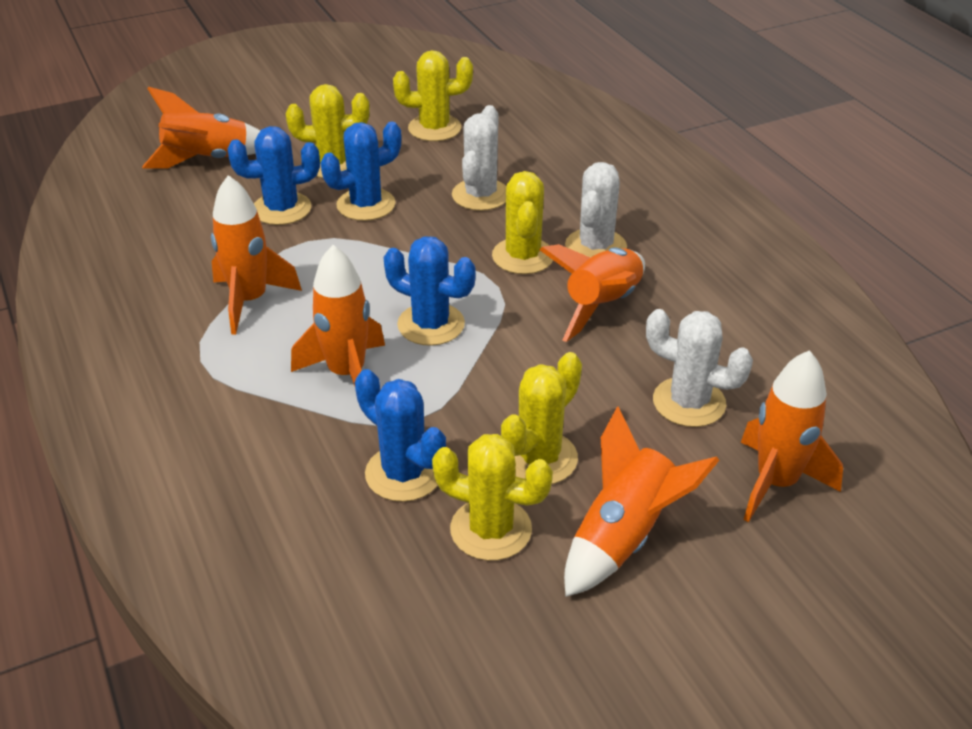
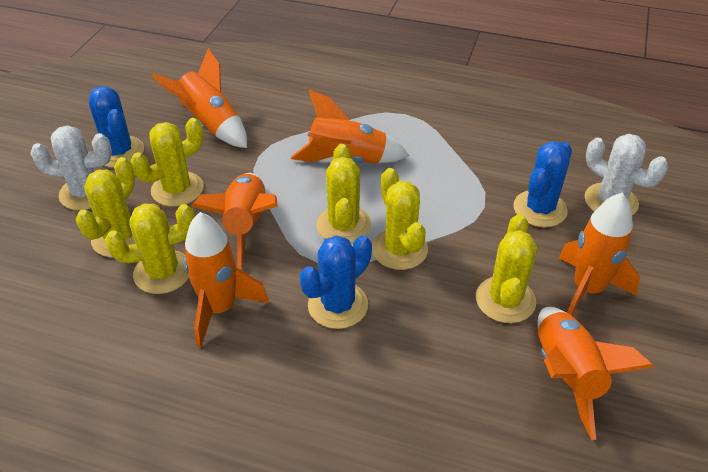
blue cactus: 4 -> 3
white cactus: 3 -> 2
yellow cactus: 5 -> 6

